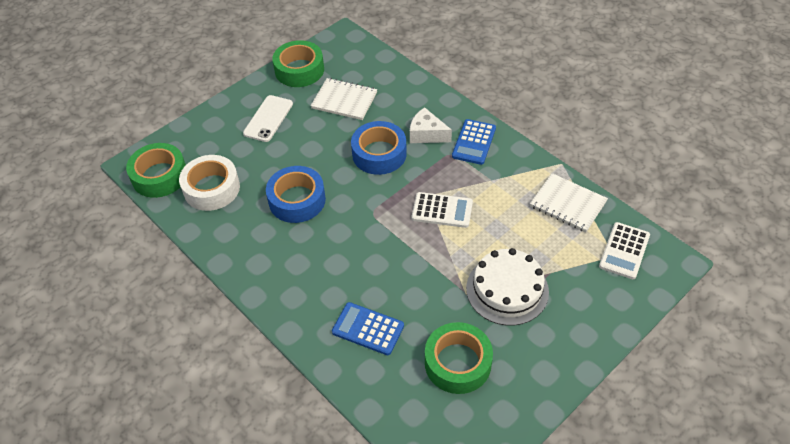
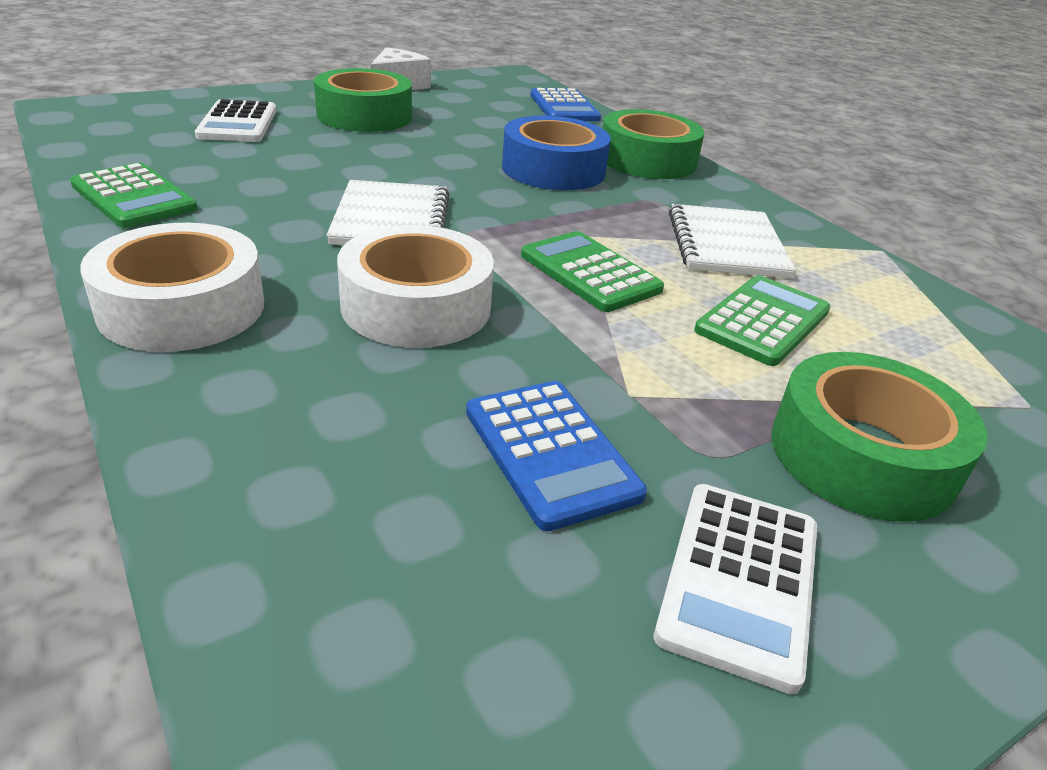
blue tape: 2 -> 1
green calculator: 0 -> 3
white cake: 1 -> 0
white phone: 1 -> 0
white tape: 1 -> 2

